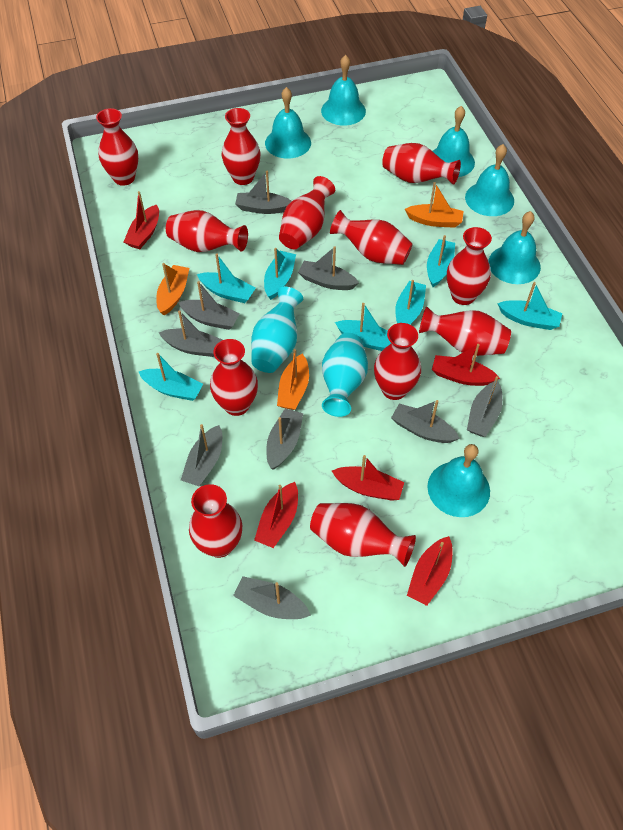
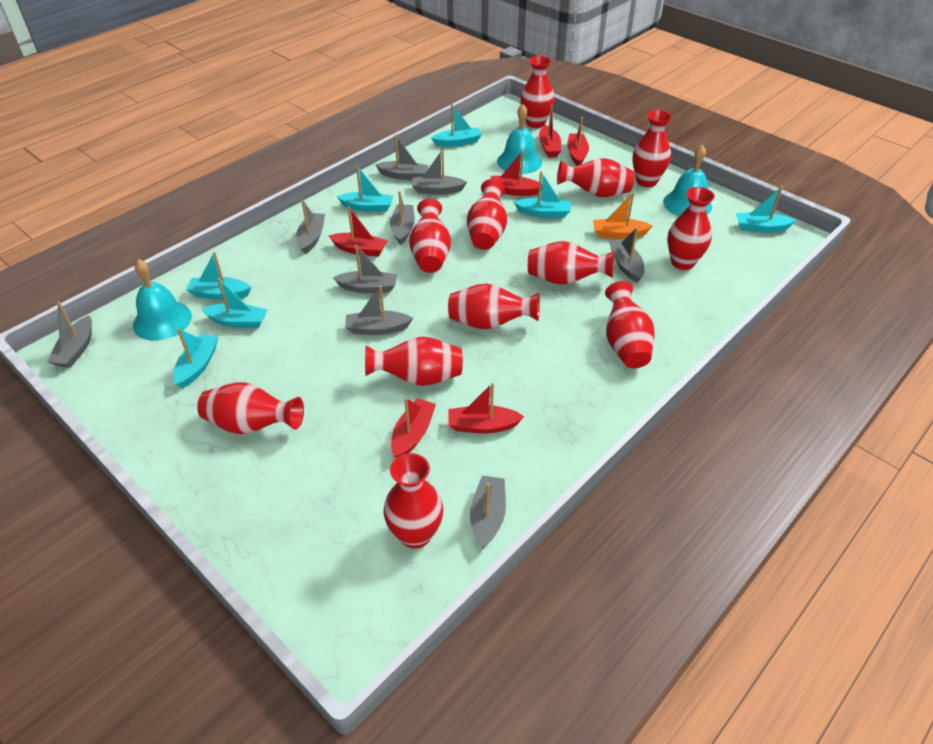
orange boat: 3 -> 1
red boat: 5 -> 6
turquoise bell: 6 -> 3
turquoise vase: 2 -> 0

